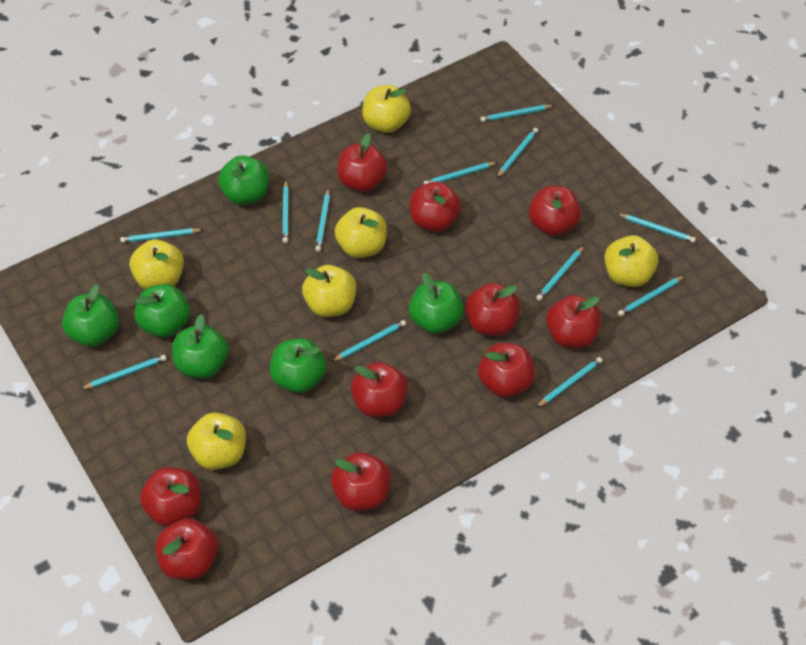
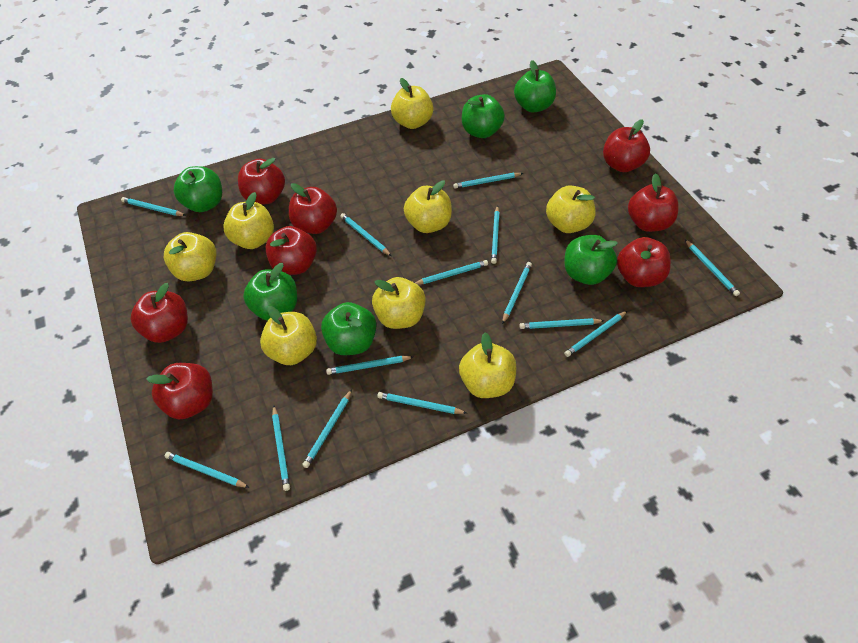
red apple: 10 -> 8
turquoise pencil: 12 -> 14
yellow apple: 6 -> 8

